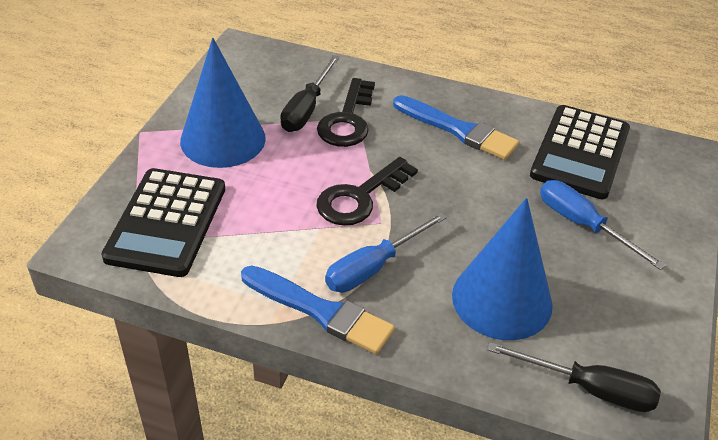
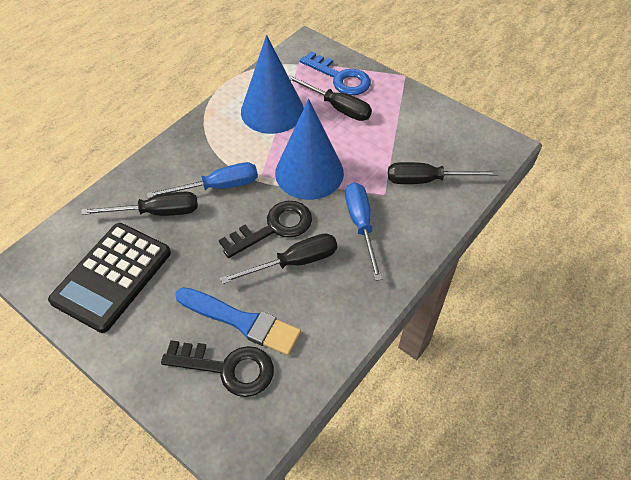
black calculator: 2 -> 1
black screwdriver: 2 -> 4
blue brush: 2 -> 1
blue key: 0 -> 1

